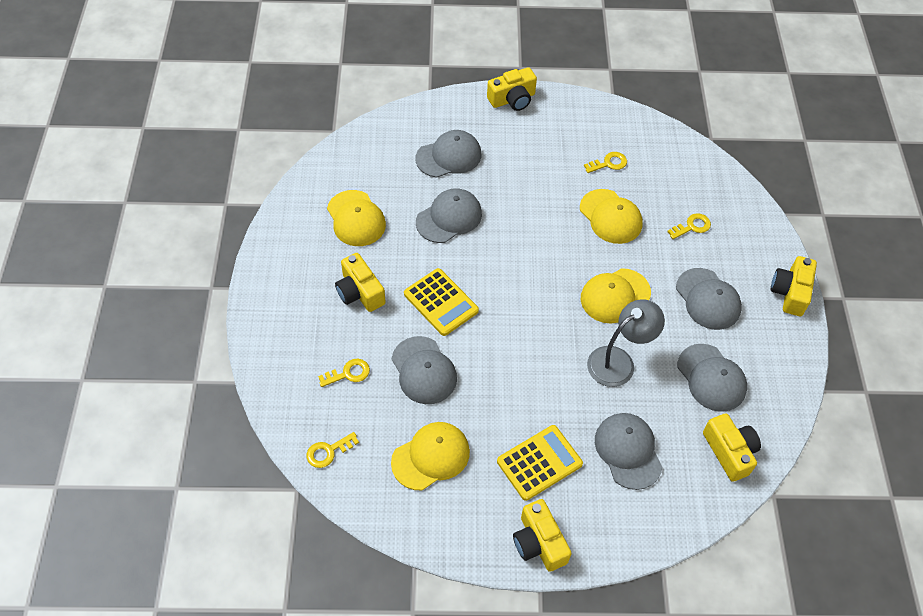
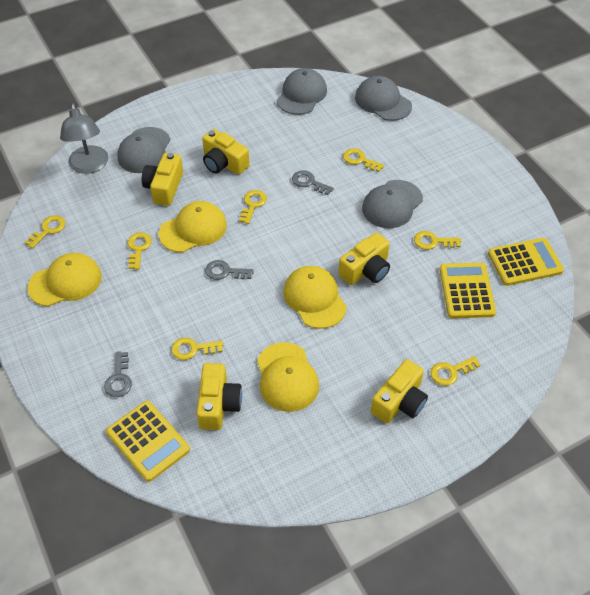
grey cap: 6 -> 4
grey key: 0 -> 3
yellow calculator: 2 -> 3
yellow key: 4 -> 7

